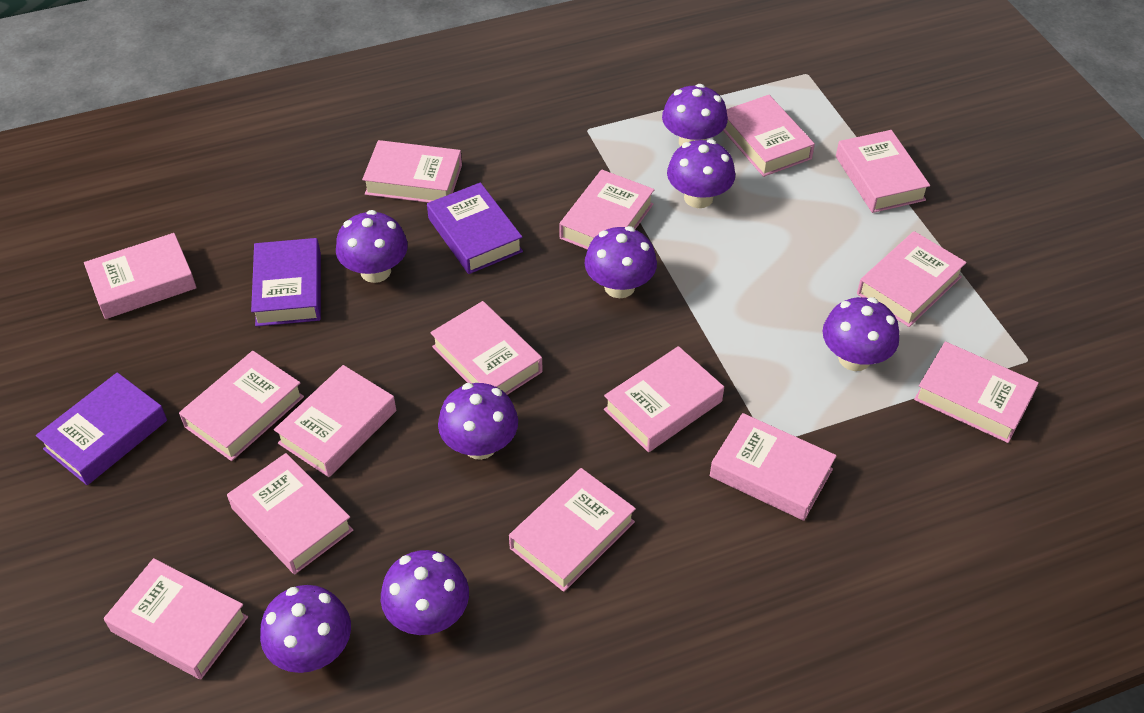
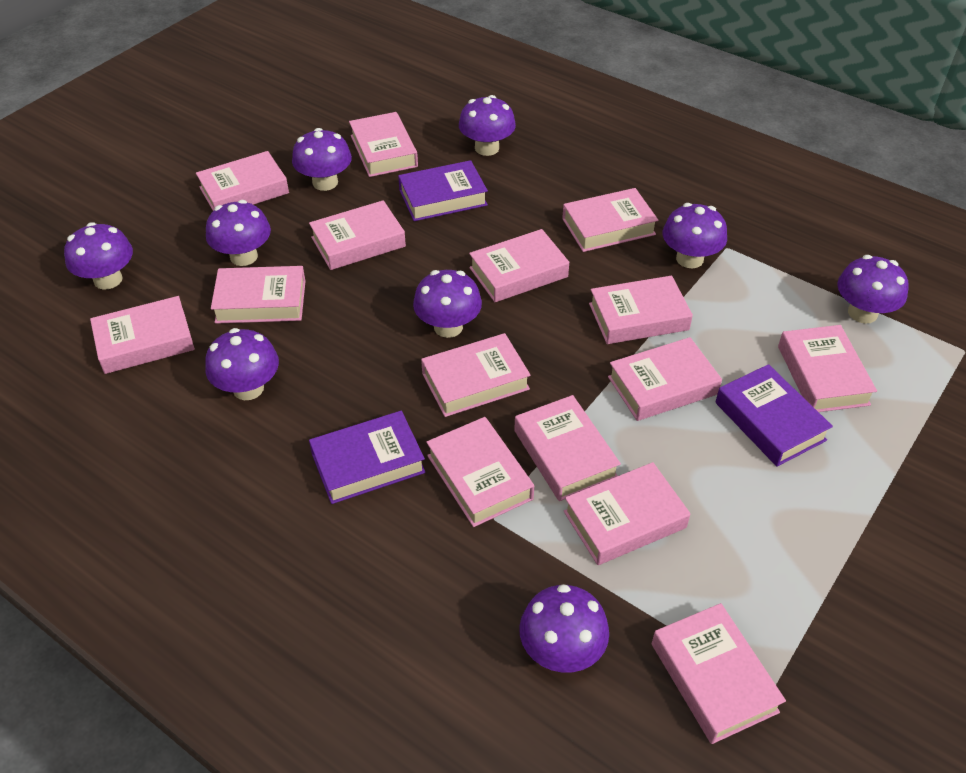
purple mushroom: 8 -> 9

